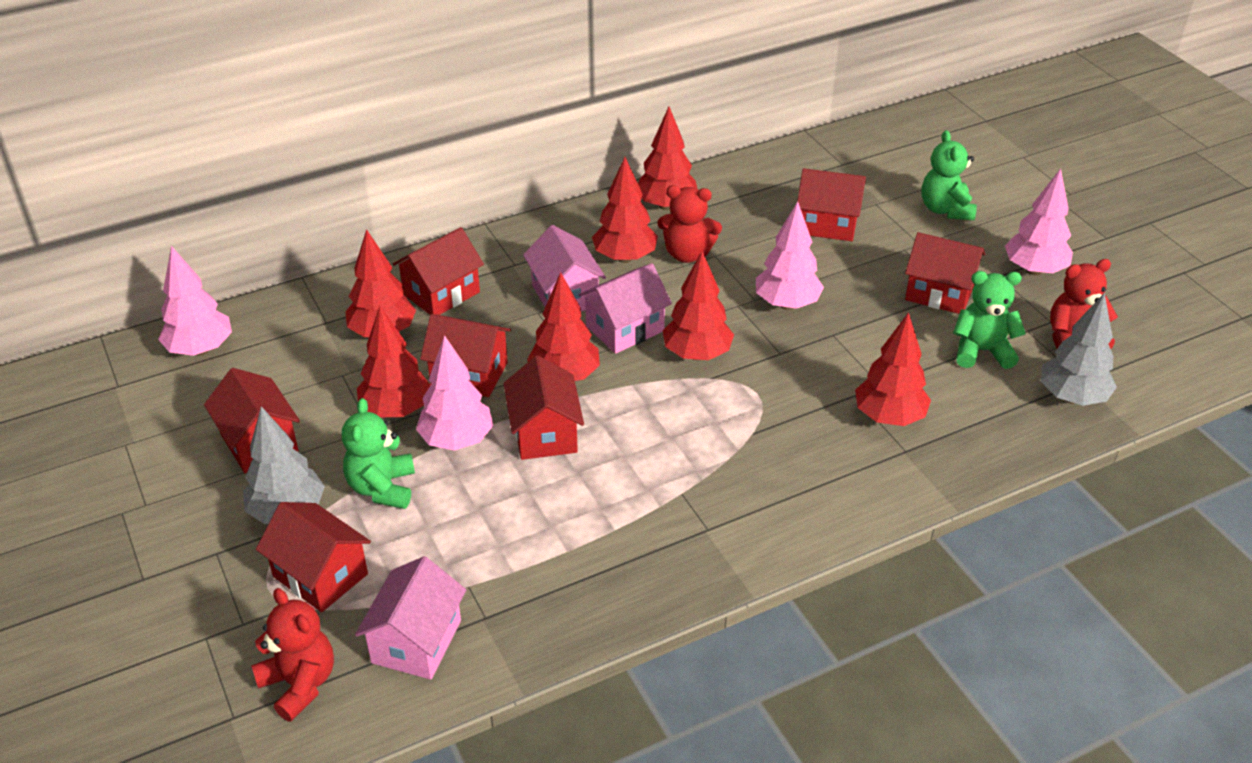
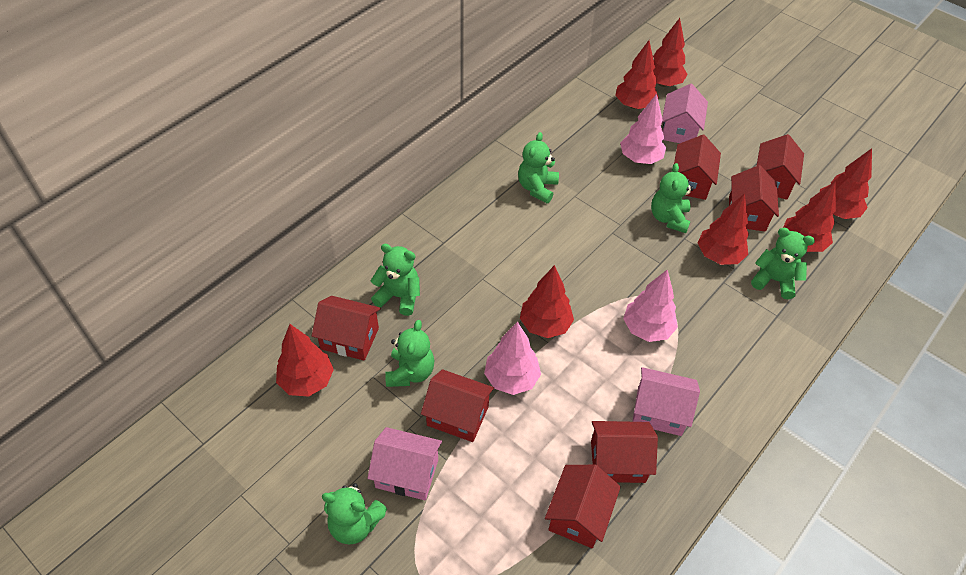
green teddy bear: 3 -> 6
grey tree: 2 -> 0
pink tree: 4 -> 3
red teddy bear: 3 -> 0

